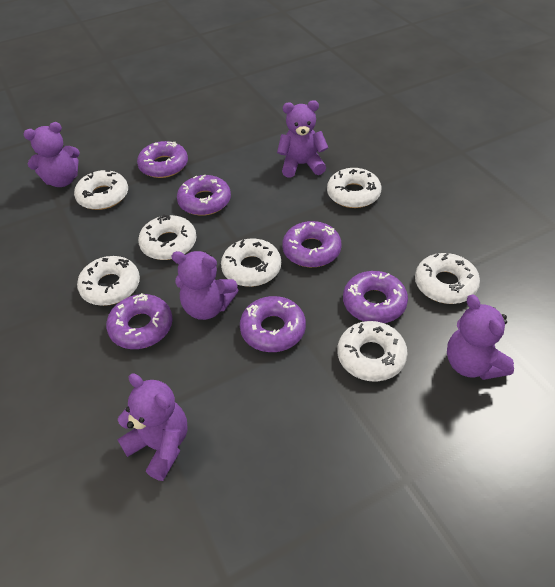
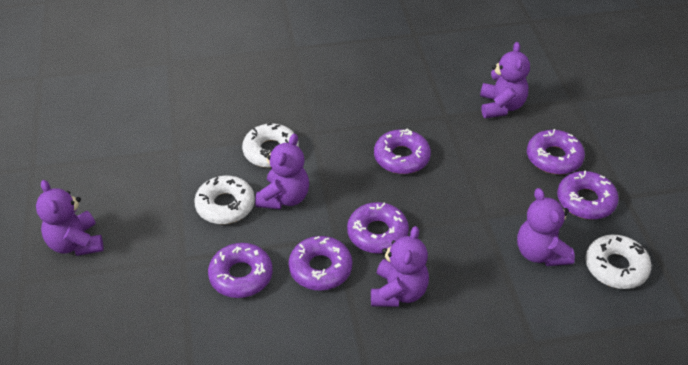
white donut: 7 -> 3

